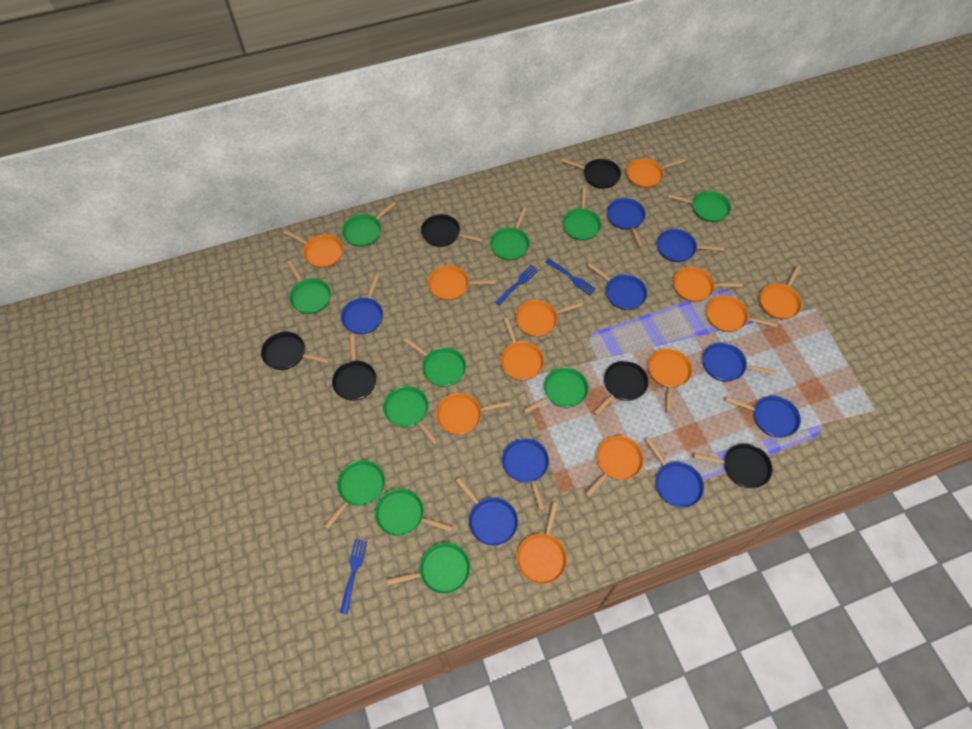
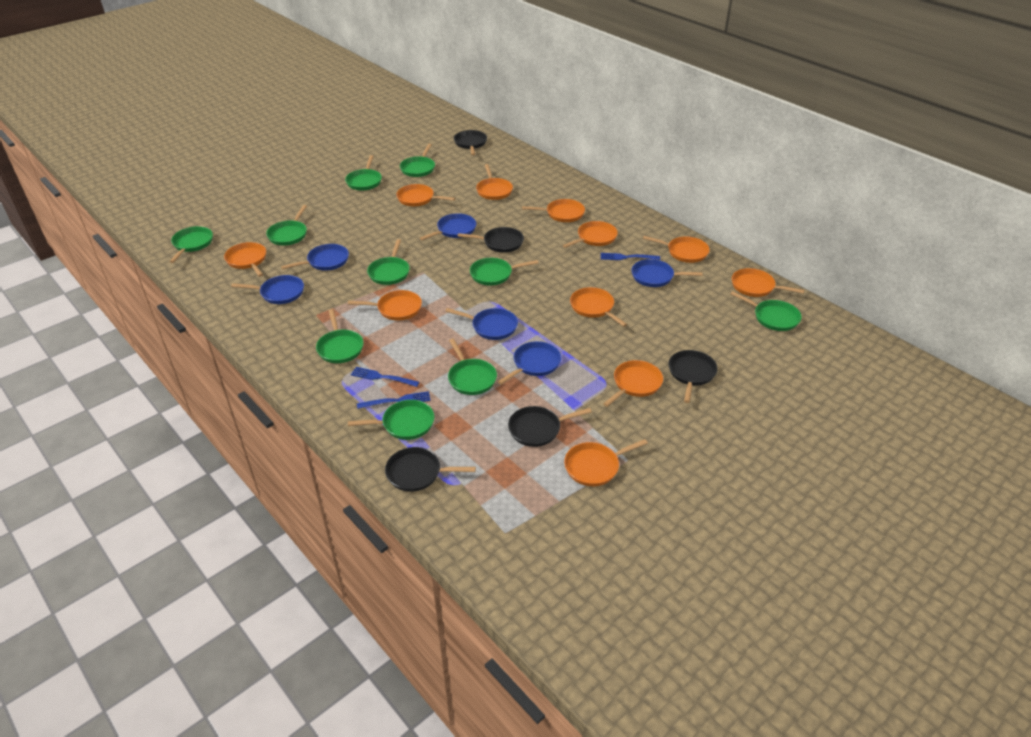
black pan: 6 -> 5
blue pan: 9 -> 6
green pan: 11 -> 10
orange pan: 12 -> 11

